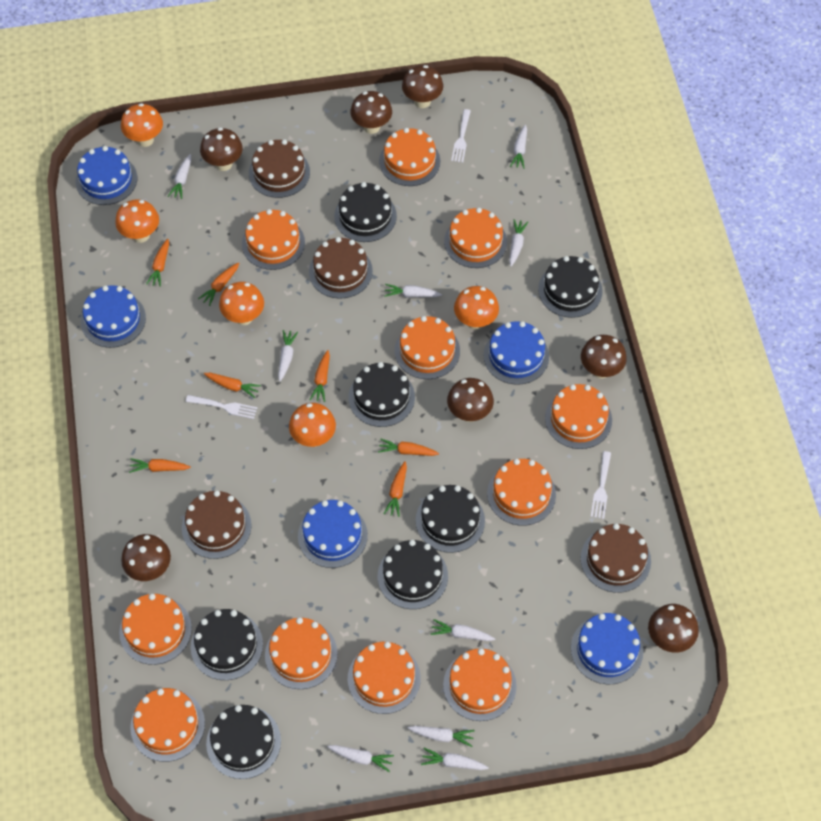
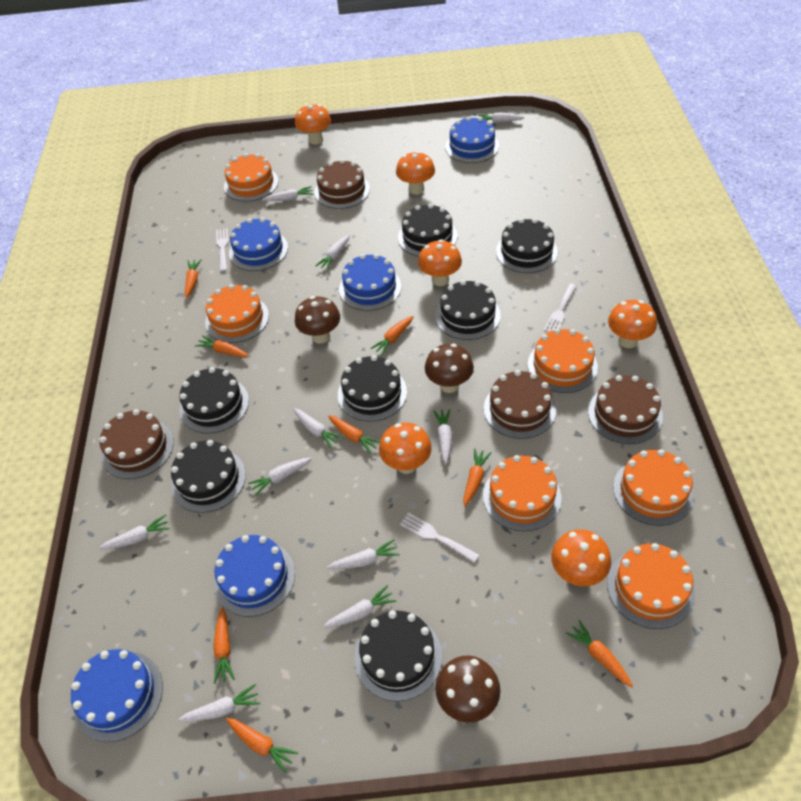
brown mushroom: 7 -> 3
orange cake: 11 -> 6
orange carrot: 7 -> 8
orange mushroom: 5 -> 6
white carrot: 9 -> 10

